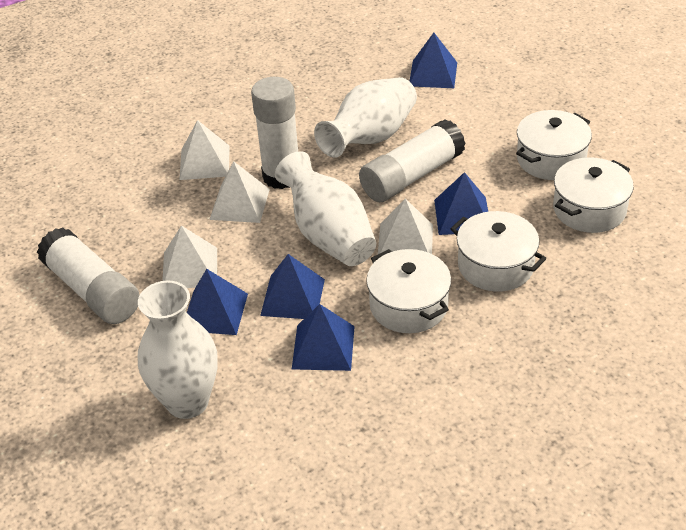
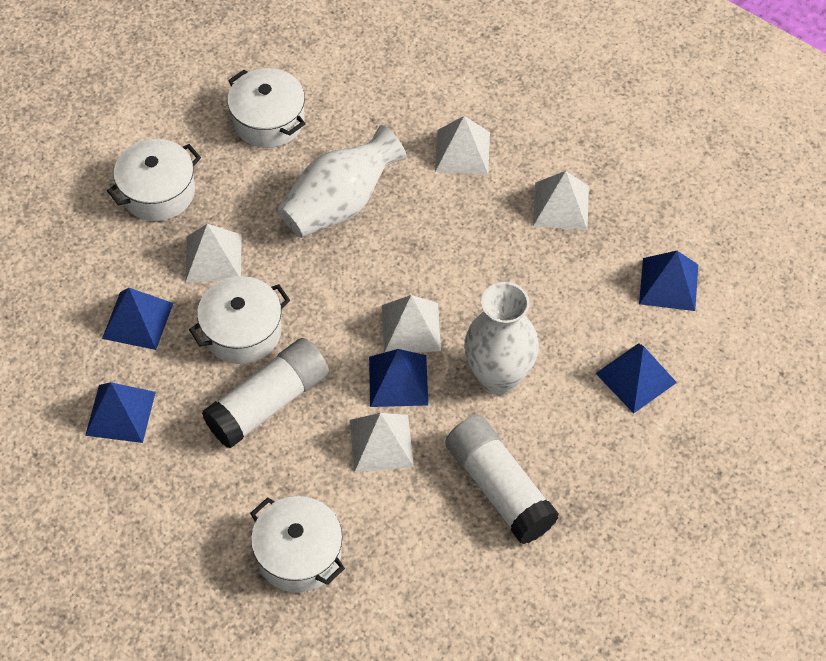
white glue stick: 3 -> 2
white pyramid: 4 -> 5
white vase: 3 -> 2

